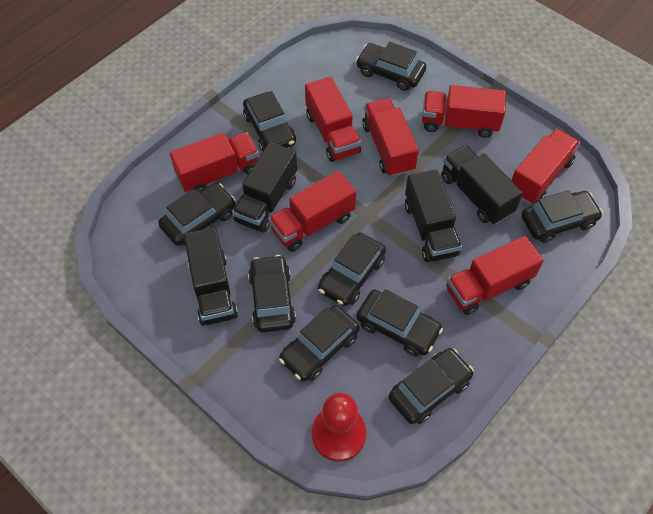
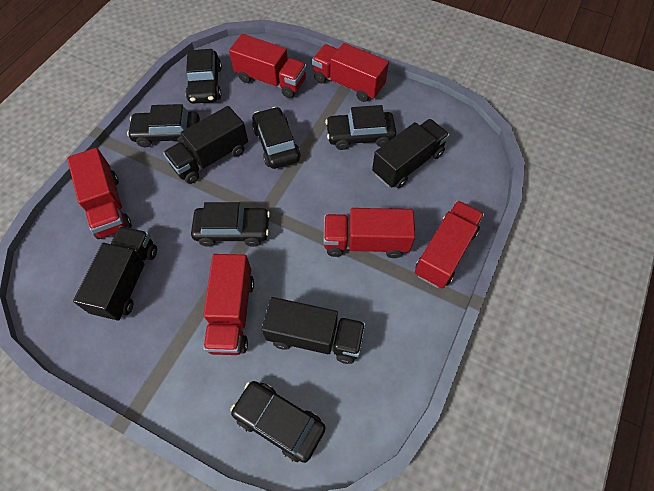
black car: 9 -> 6
red pawn: 1 -> 0
red truck: 7 -> 6

